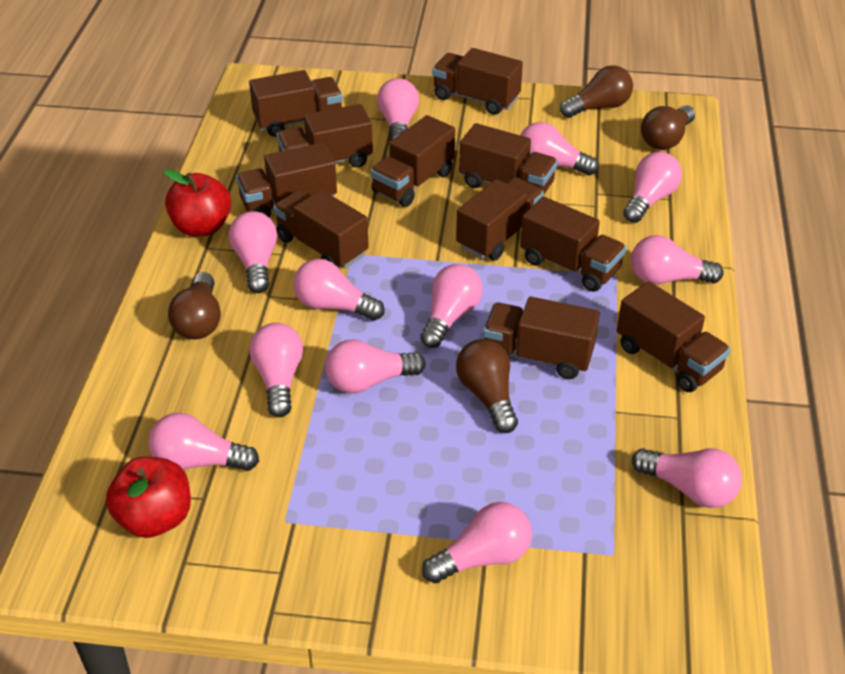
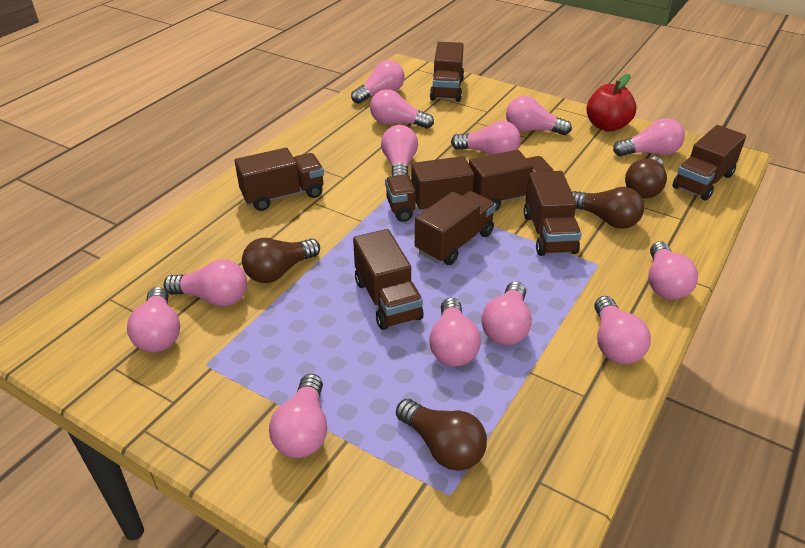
brown truck: 11 -> 8
pink light bulb: 12 -> 13
red apple: 2 -> 1

